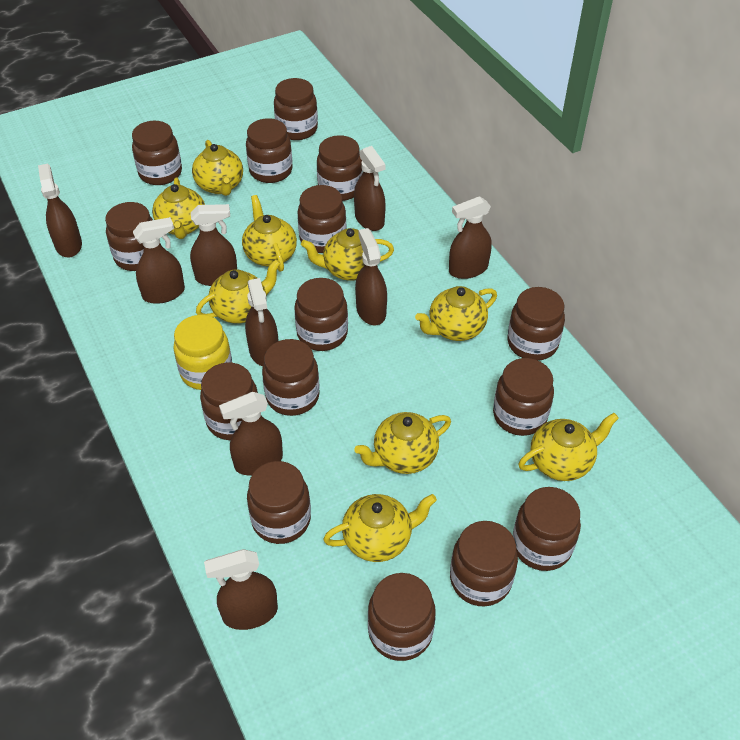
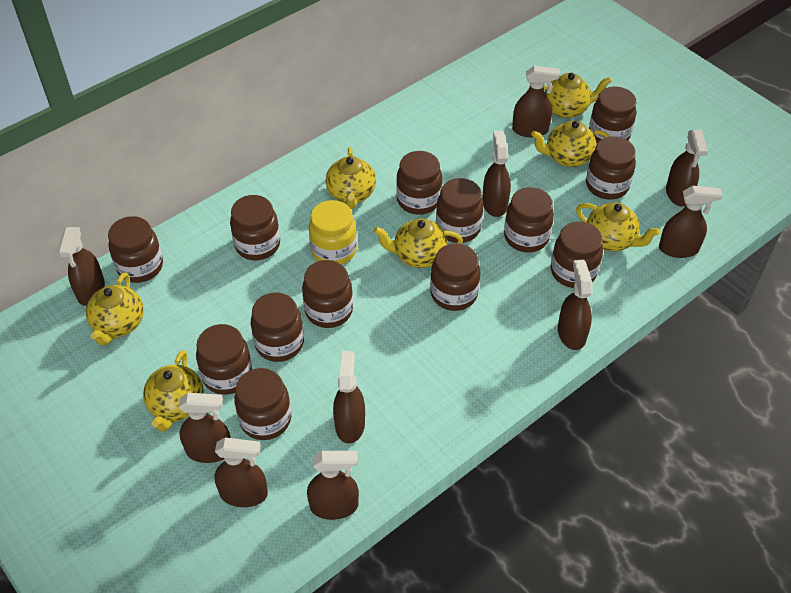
brown jar: 15 -> 13
brown spray bottle: 9 -> 10
yellow teapot: 9 -> 7

